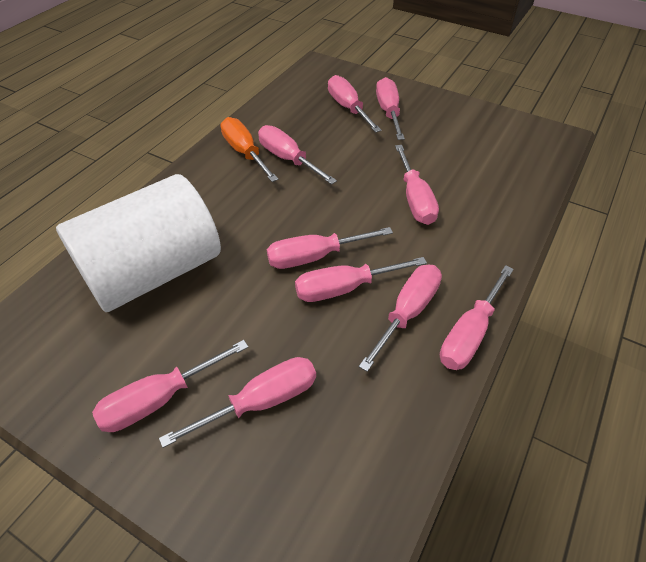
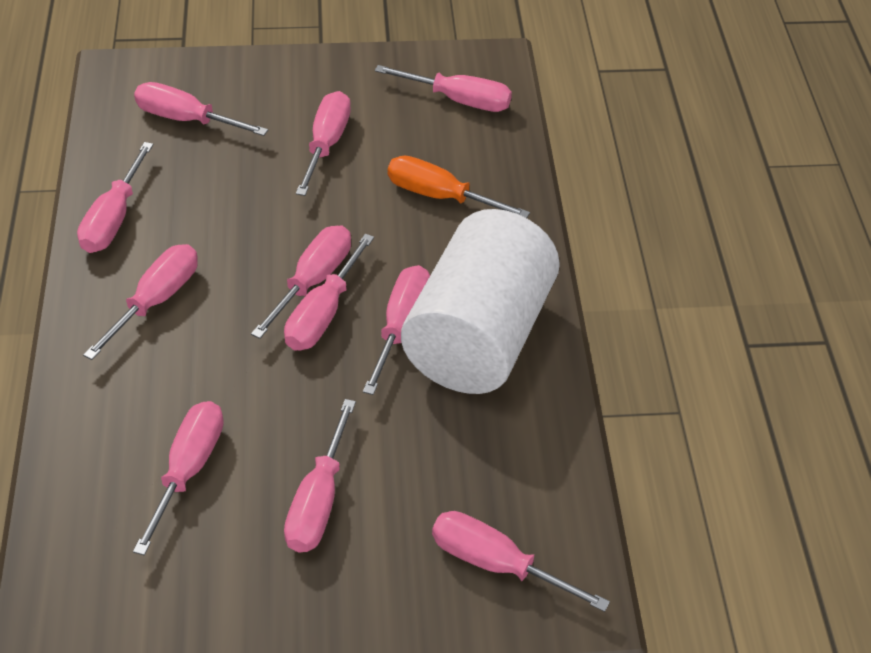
pink screwdriver: 10 -> 11

